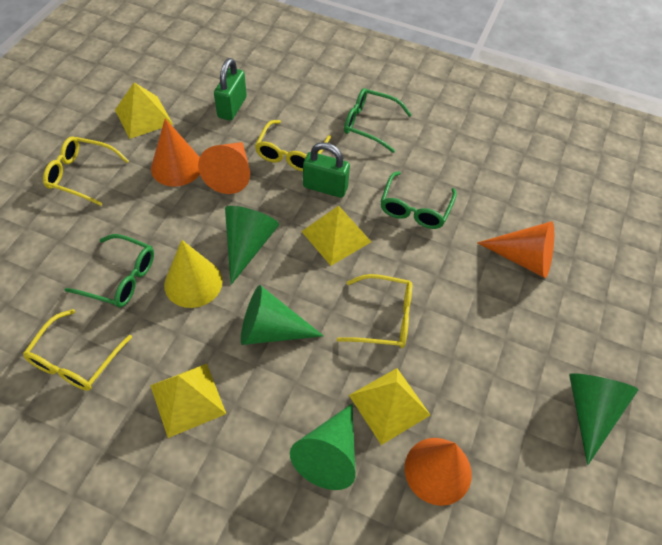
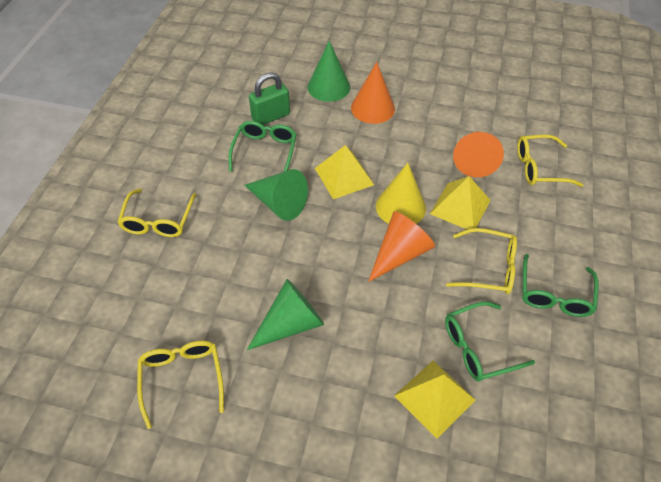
green cone: 4 -> 3
green padlock: 2 -> 1
orange cone: 4 -> 3
yellow pyramid: 4 -> 3

